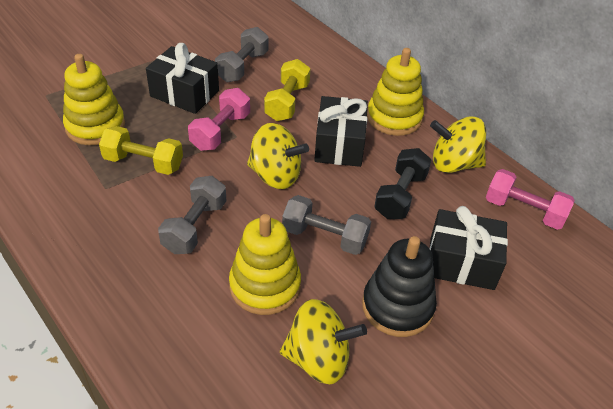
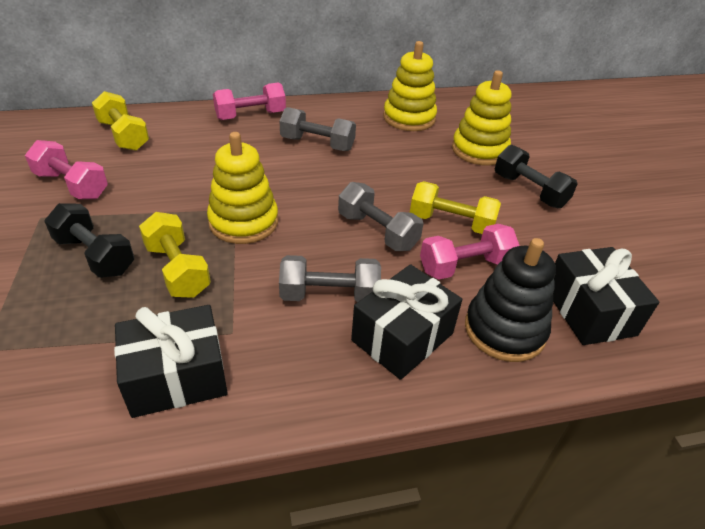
black dumbbell: 1 -> 2
pink dumbbell: 2 -> 3
yellow dumbbell: 2 -> 3
yellow spinning top: 3 -> 0

